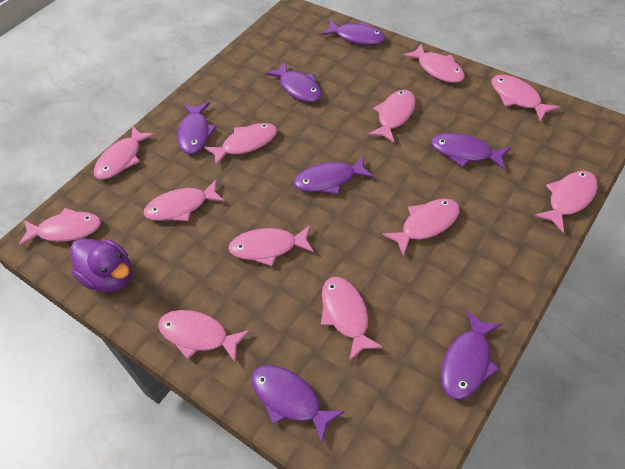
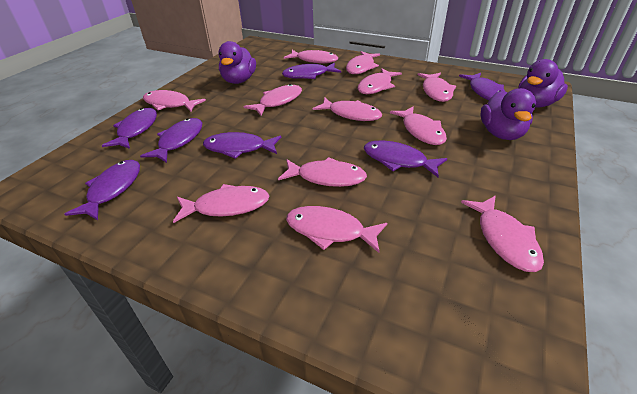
purple duck: 1 -> 3

